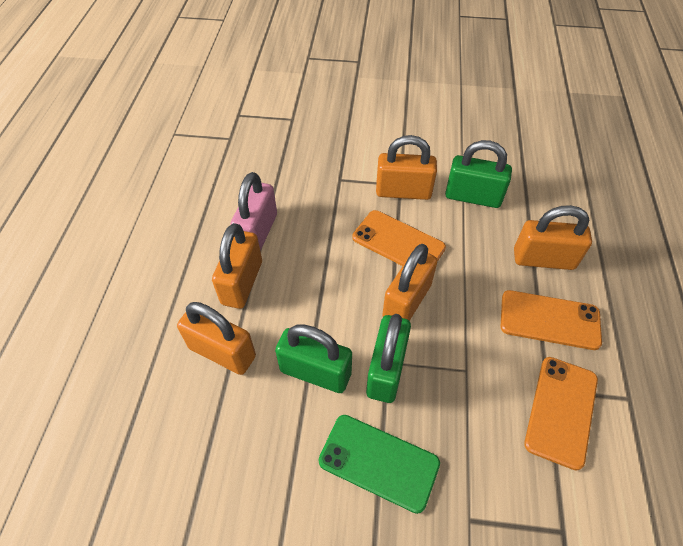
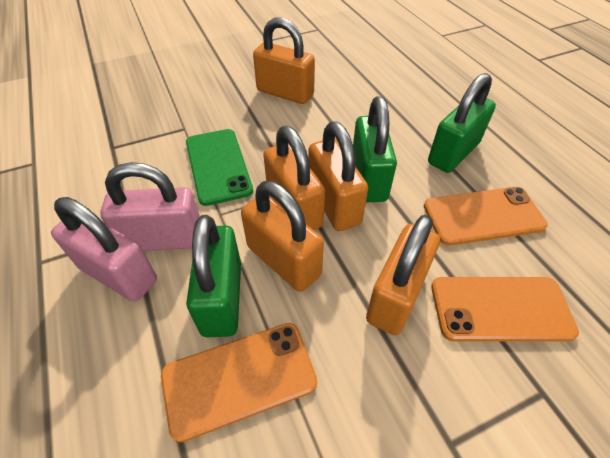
pink padlock: 1 -> 2

